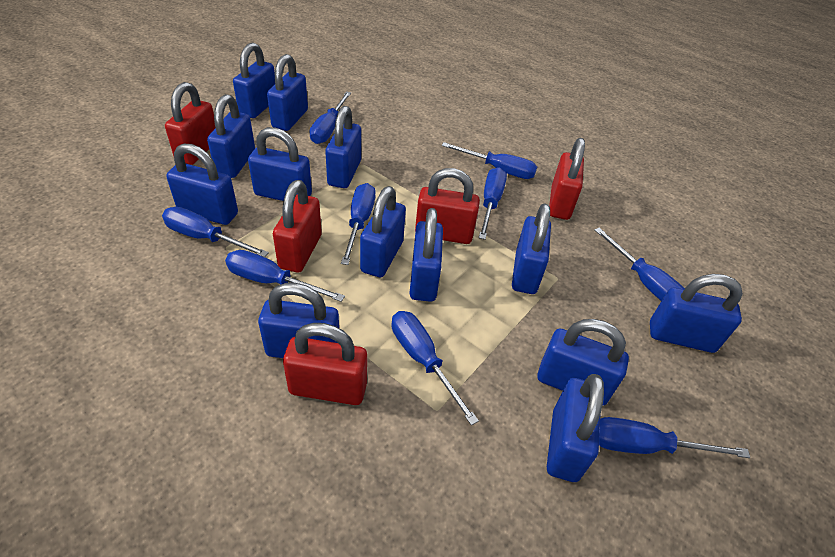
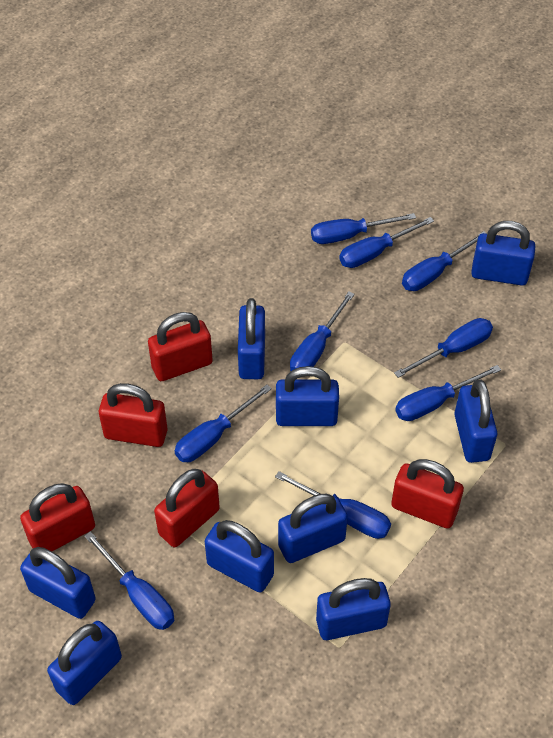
blue padlock: 13 -> 9

